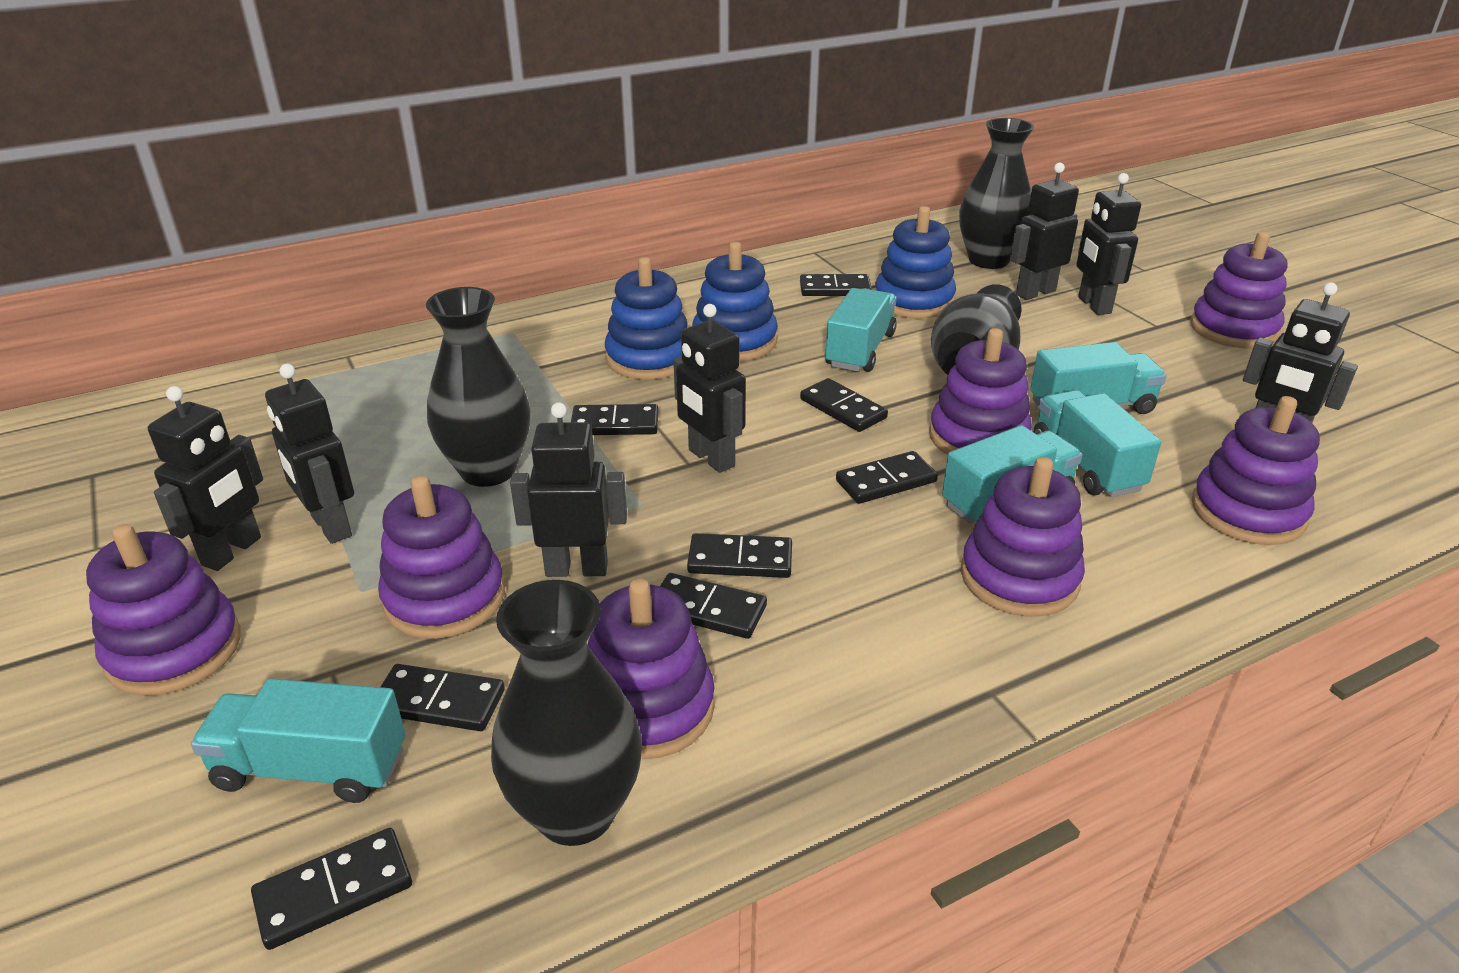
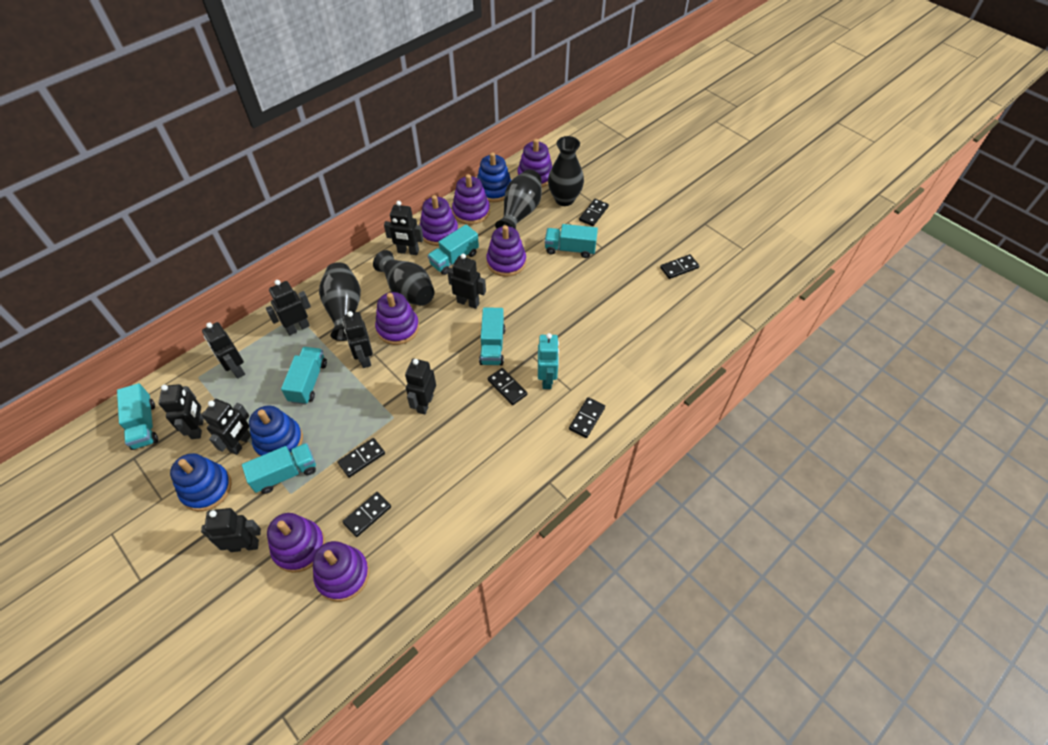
black domino: 8 -> 6
black robot: 7 -> 9
turquoise robot: 0 -> 1
turquoise truck: 5 -> 6

